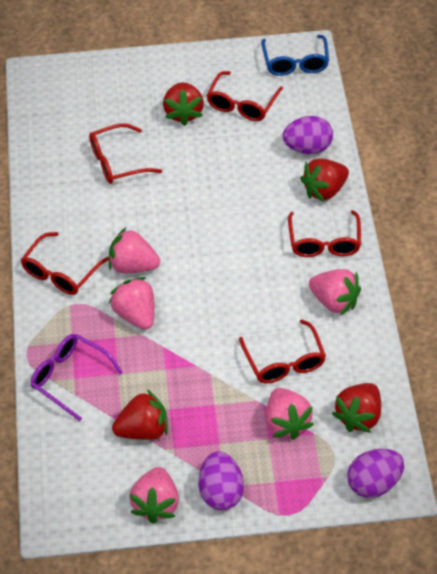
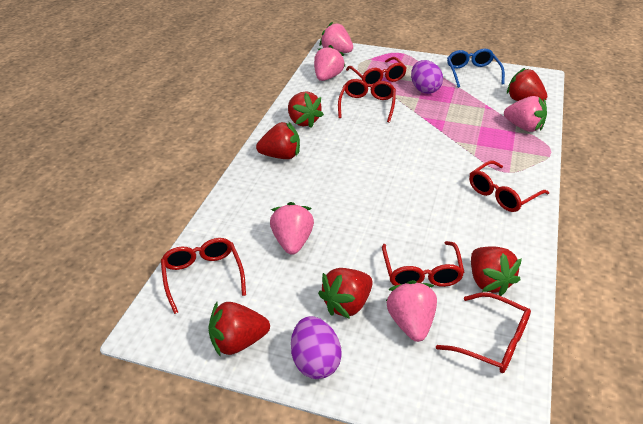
purple egg: 3 -> 2
purple glasses: 1 -> 0
red glasses: 5 -> 6
red strawberry: 4 -> 6

